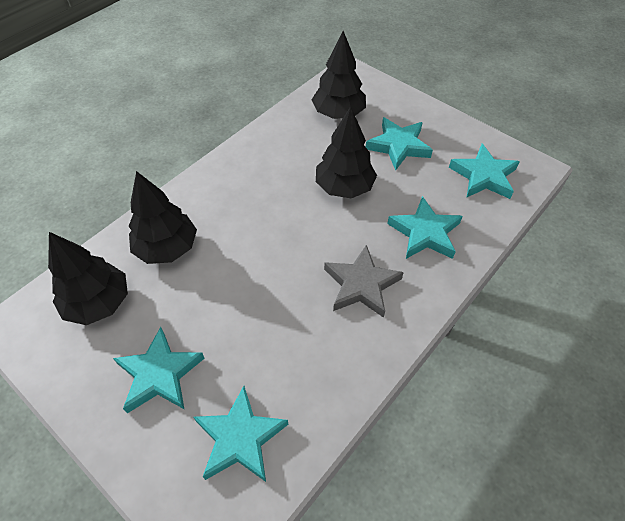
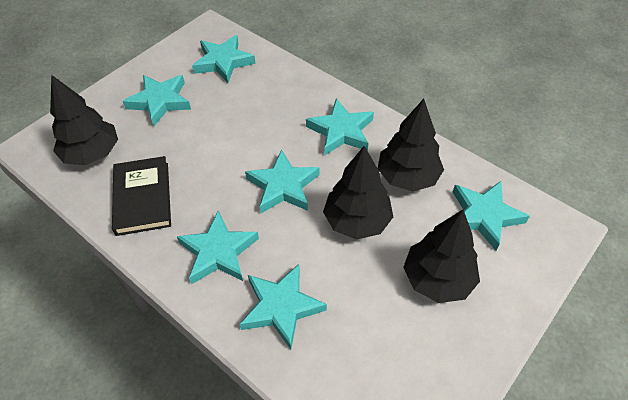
black book: 0 -> 1
grey star: 1 -> 0
turquoise star: 5 -> 7

